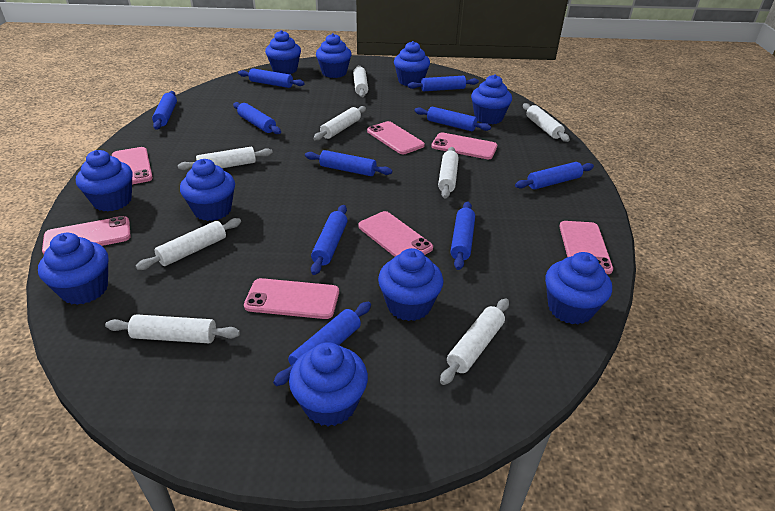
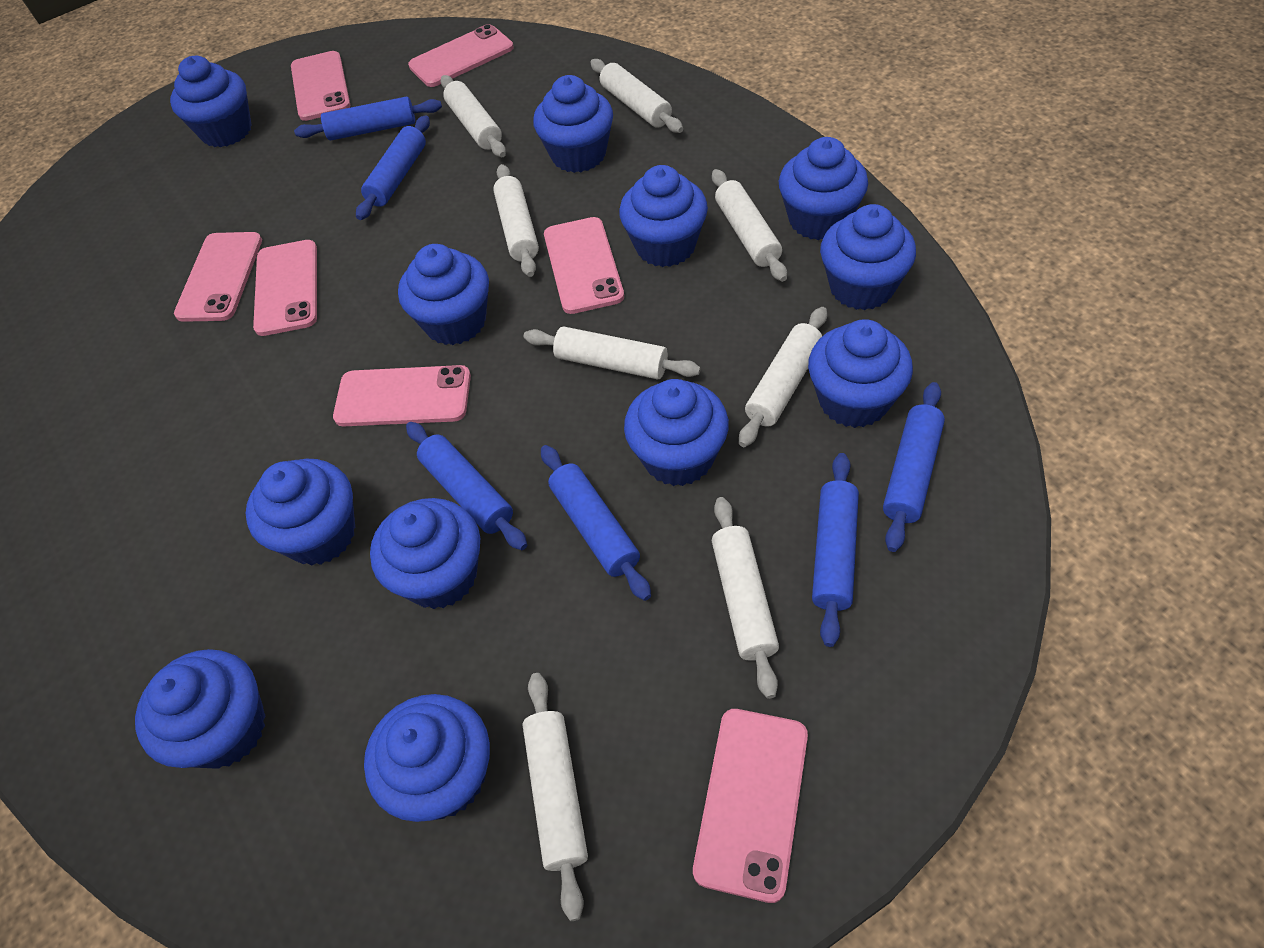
blue cupcake: 10 -> 12
blue rolling pin: 10 -> 6

